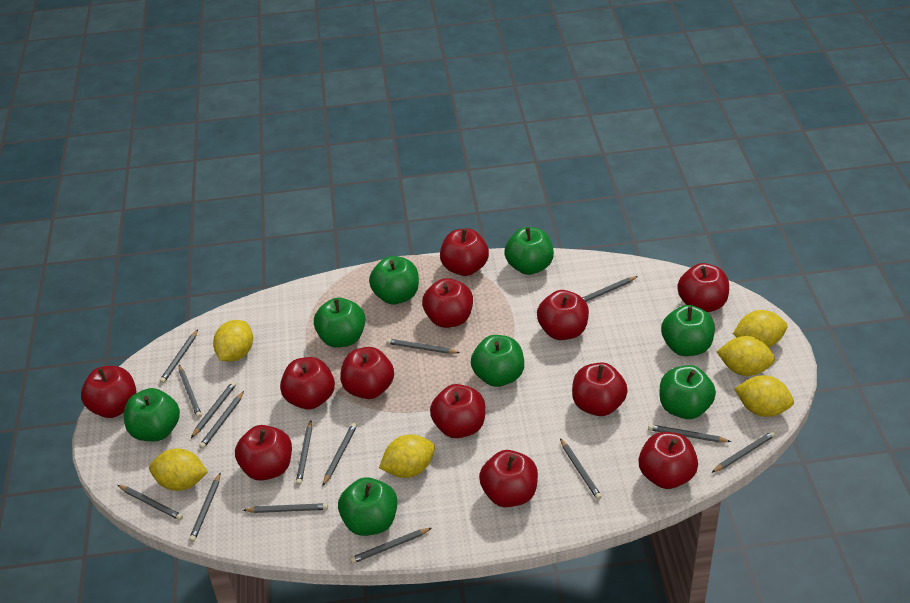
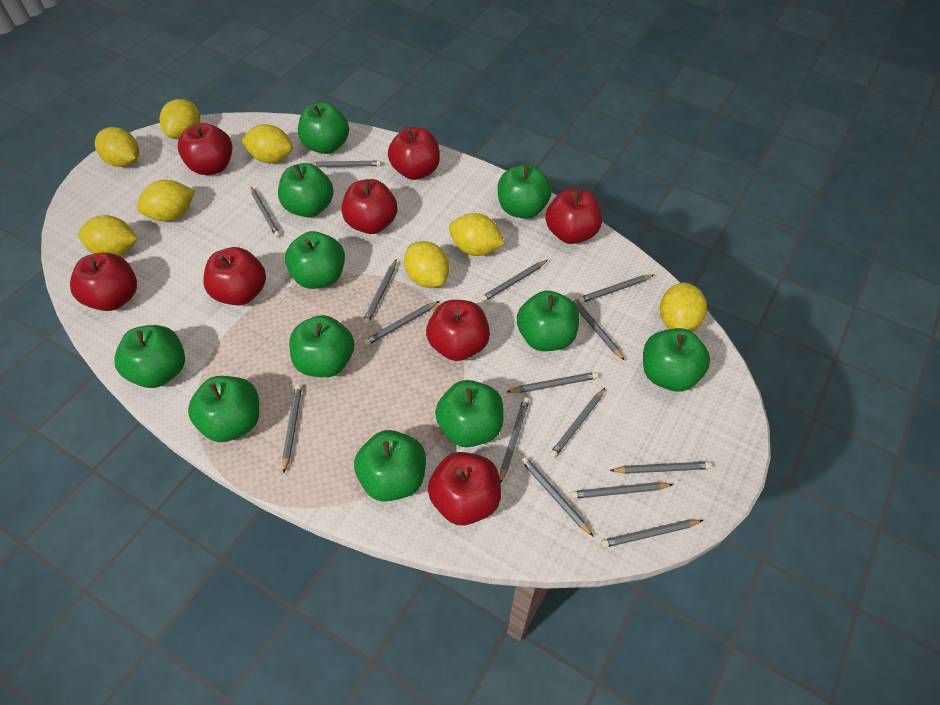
green apple: 8 -> 11
red apple: 12 -> 8
yellow lemon: 6 -> 8

